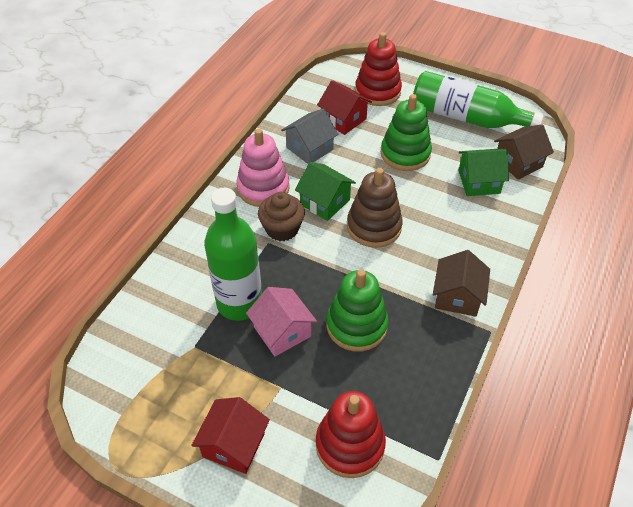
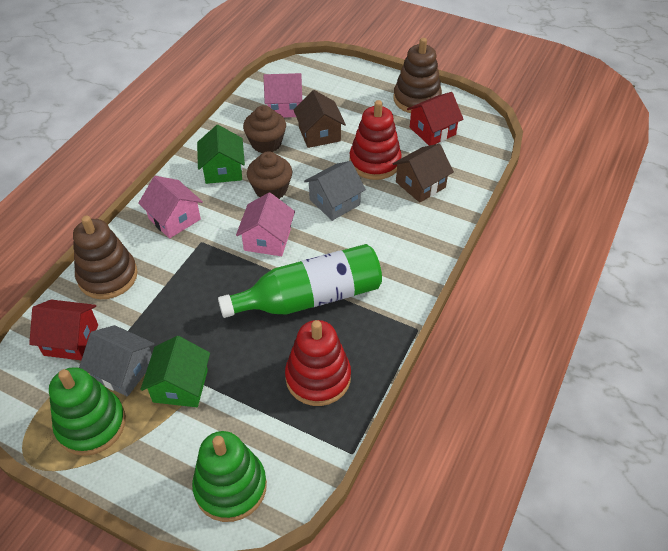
brown cupcake: 1 -> 2
brown stacking toy: 1 -> 2
green bottle: 2 -> 1
grey house: 1 -> 2
pink house: 1 -> 3
pink stacking toy: 1 -> 0

